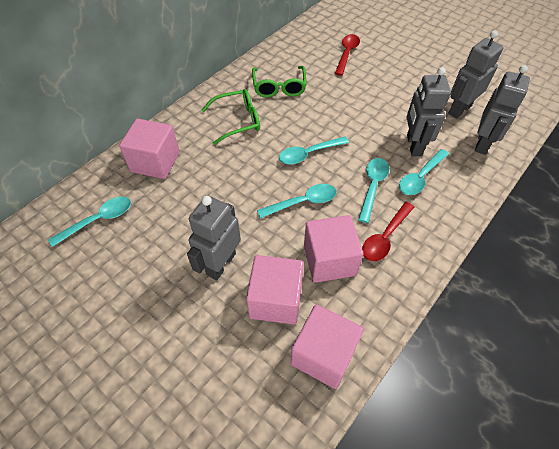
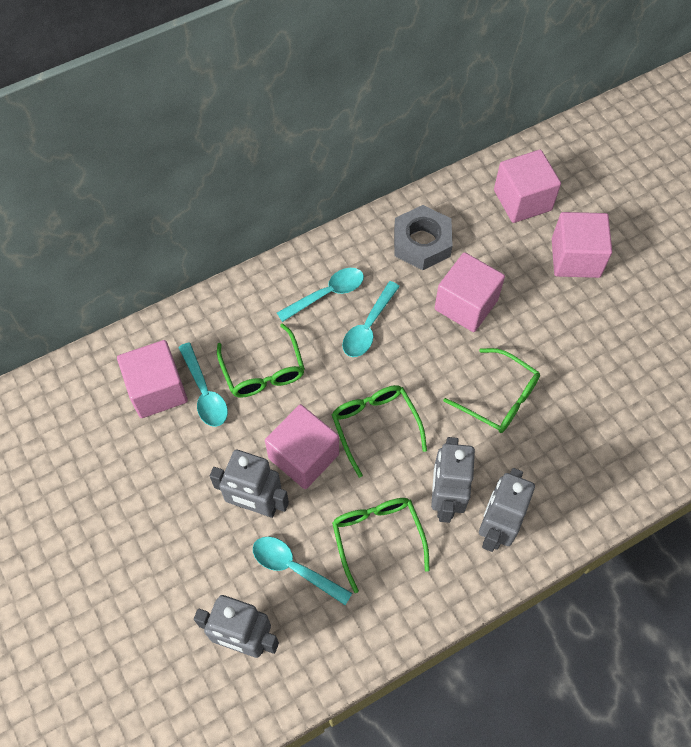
green glasses: 2 -> 4
grey nut: 0 -> 1
pink cube: 4 -> 5
red spoon: 2 -> 0
turquoise spoon: 5 -> 4

